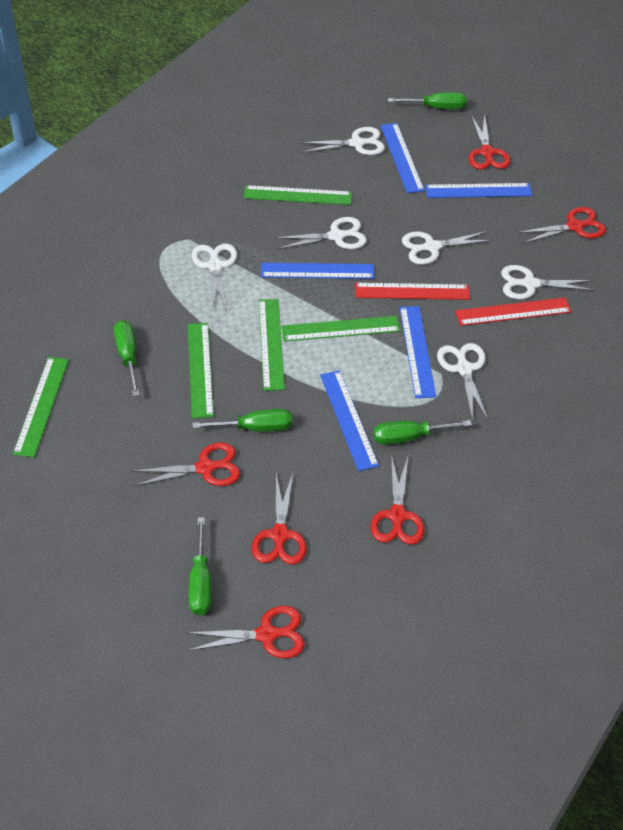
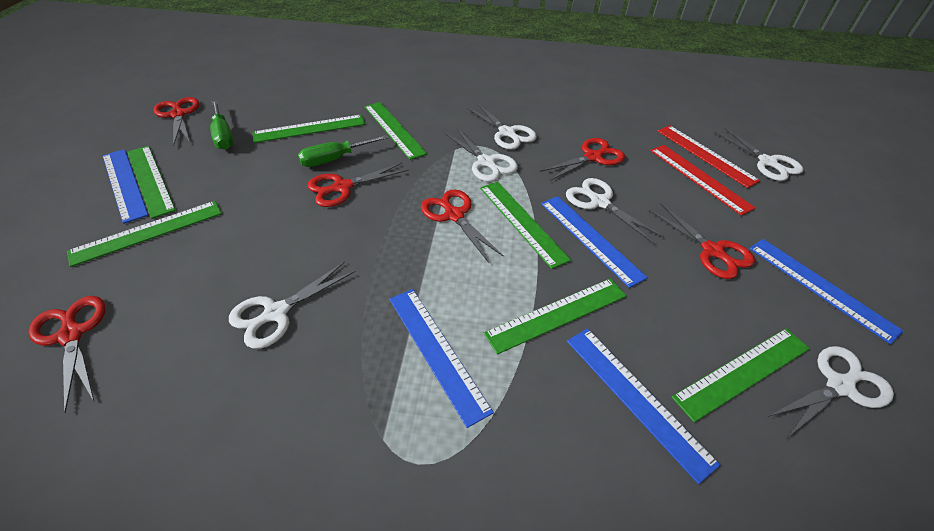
green ruler: 5 -> 7
green screwdriver: 5 -> 2

